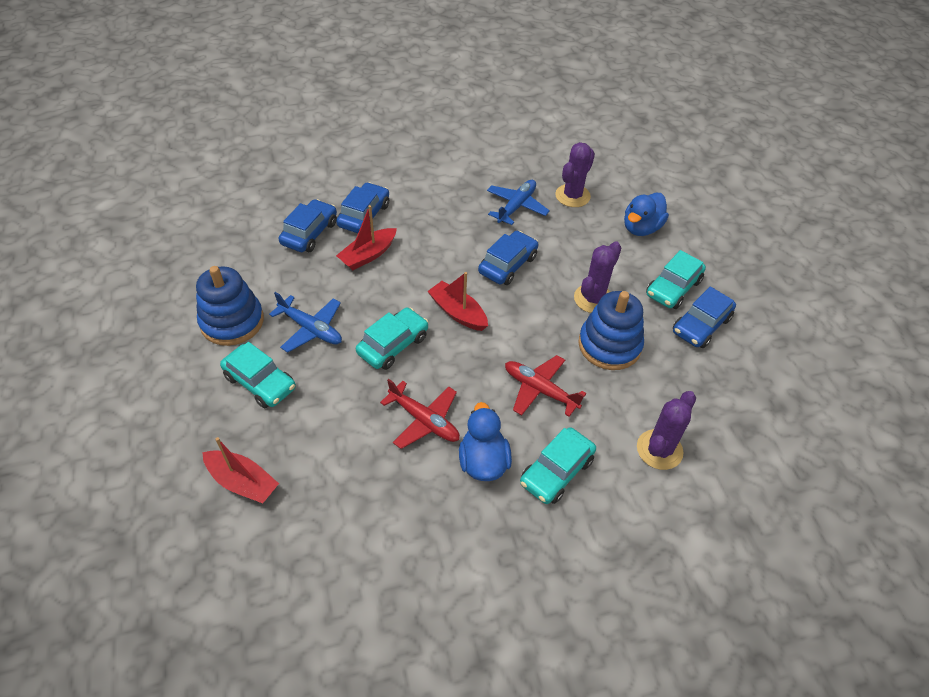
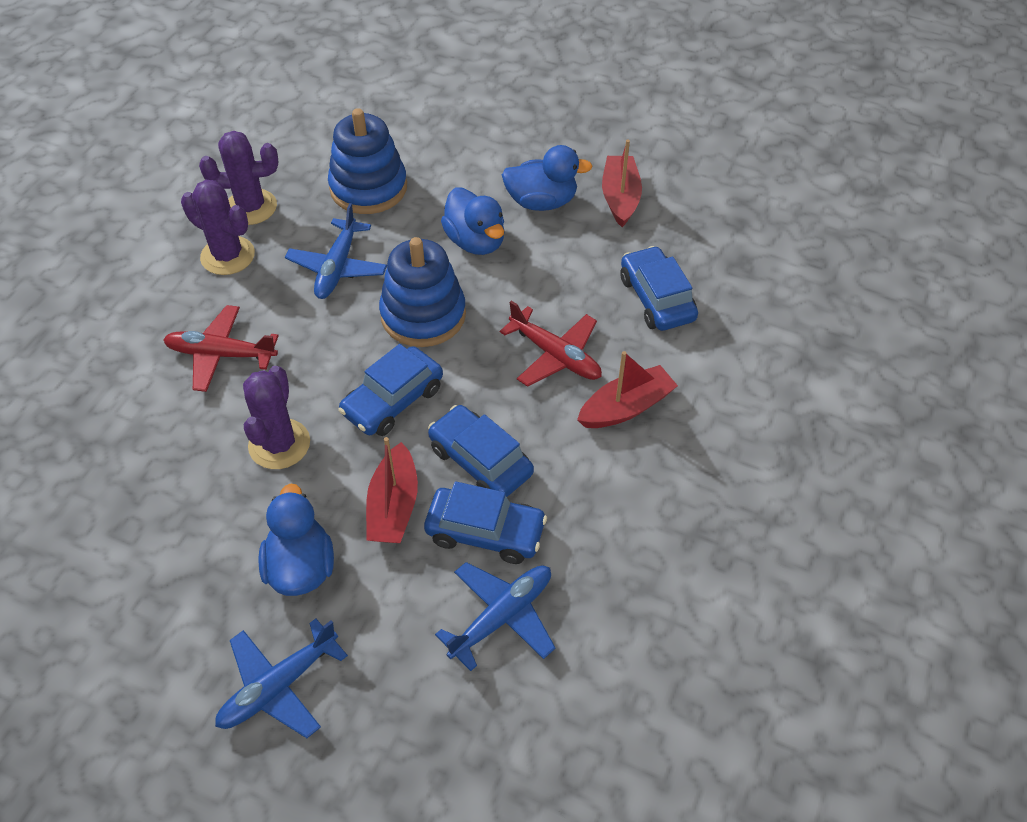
blue duck: 2 -> 3
blue plane: 2 -> 3
turquoise car: 4 -> 0

